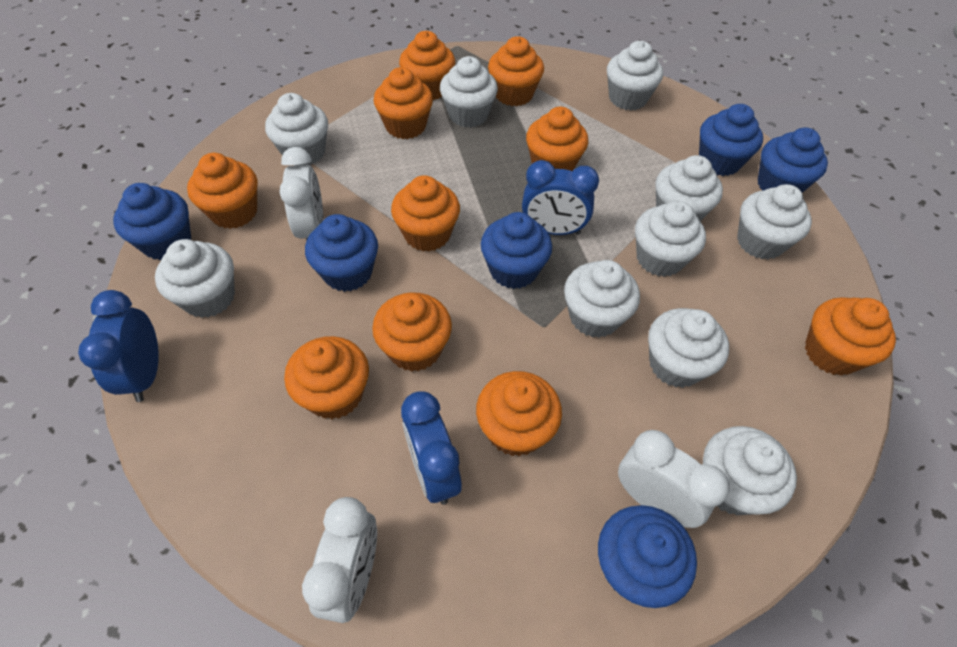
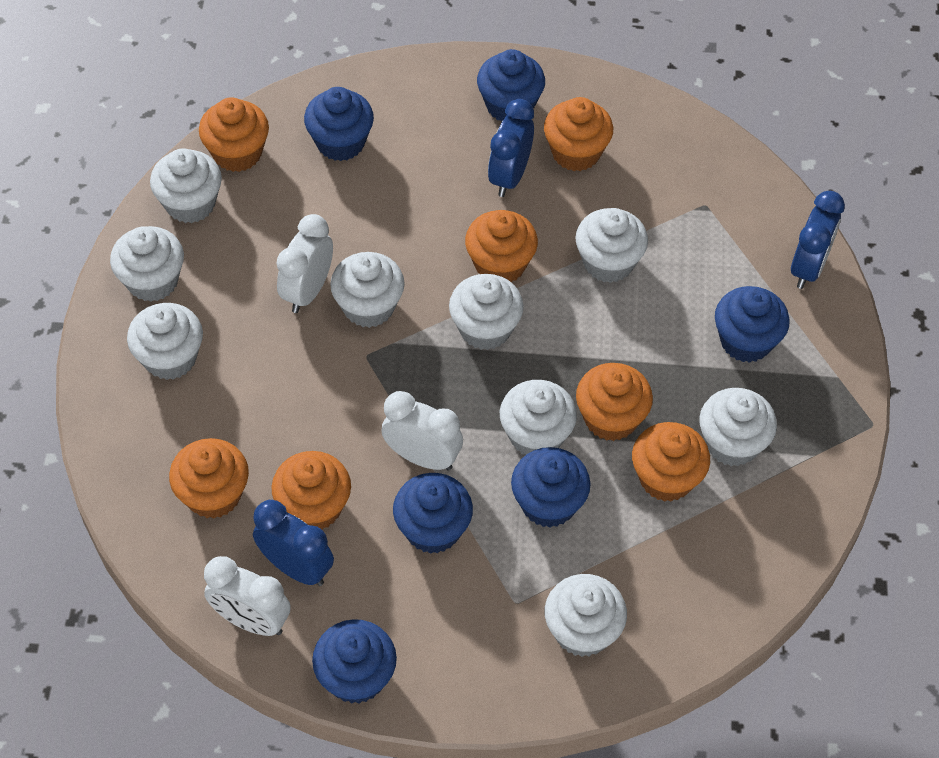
orange cupcake: 10 -> 7
white cupcake: 10 -> 9

